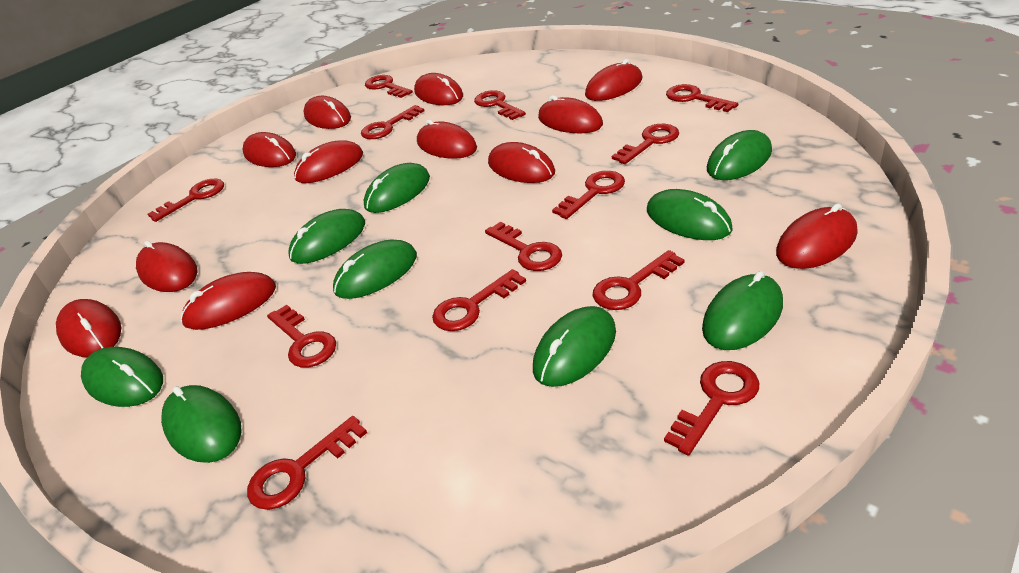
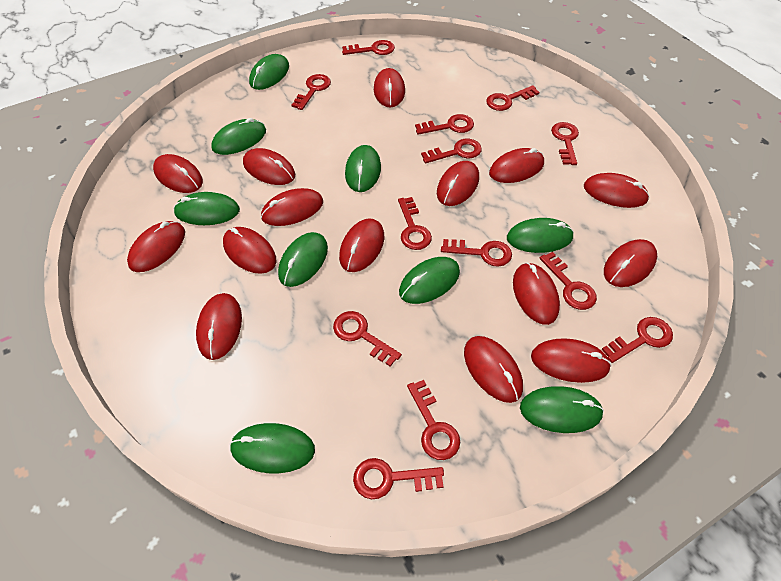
red mouse: 12 -> 15

